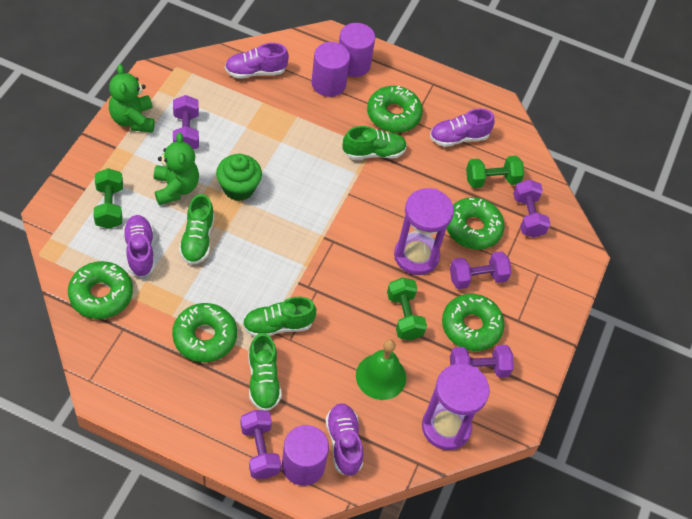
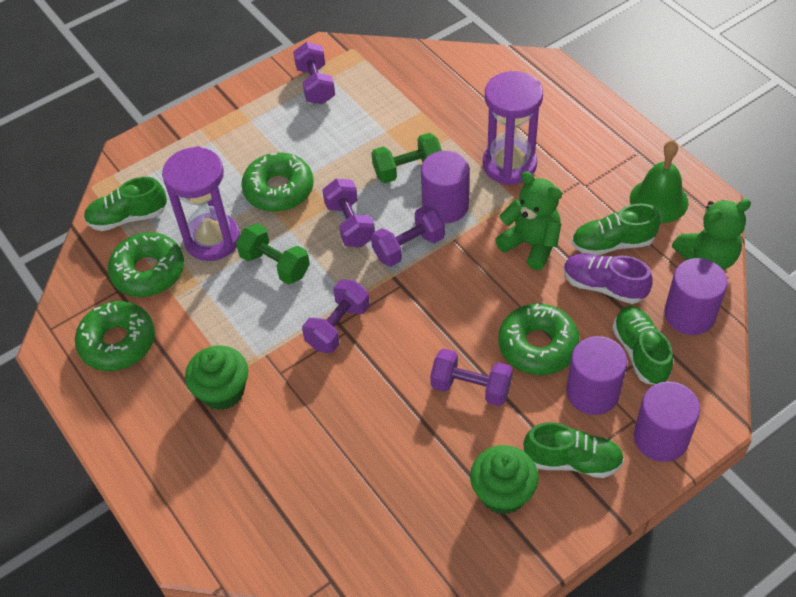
green cupcake: 1 -> 2
green donut: 5 -> 4
green dumbbell: 3 -> 2
purple cylinder: 3 -> 4
purple shoe: 4 -> 1

